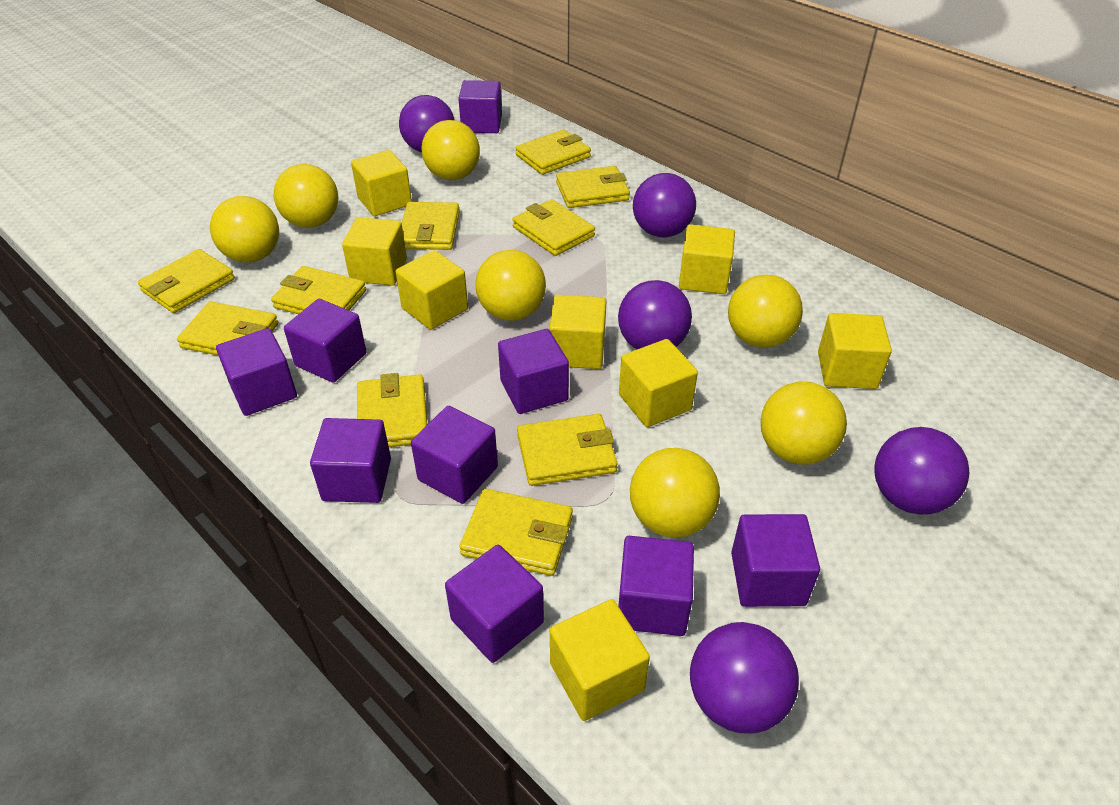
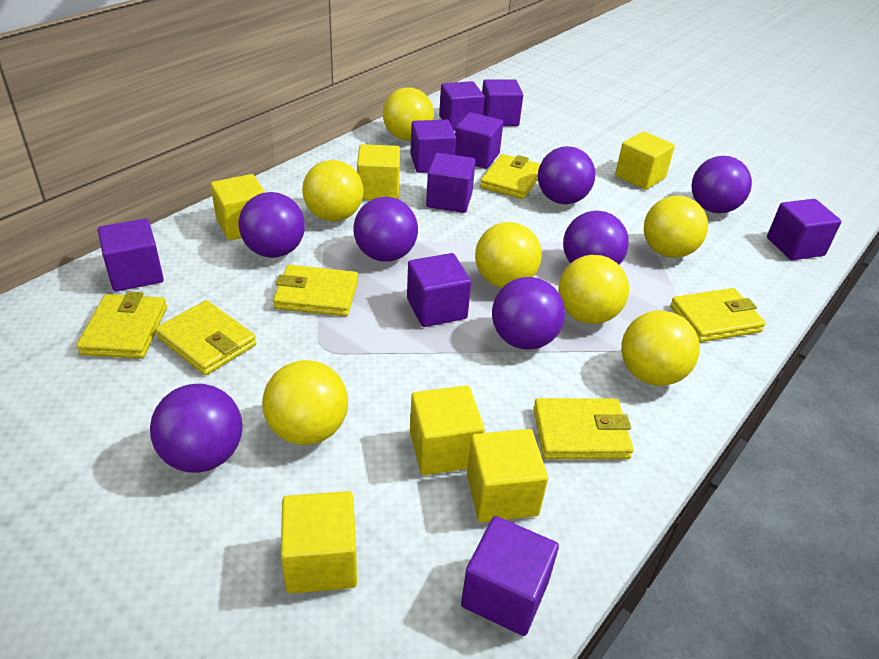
purple ball: 5 -> 7
yellow cube: 8 -> 6
yellow wallet: 10 -> 6

